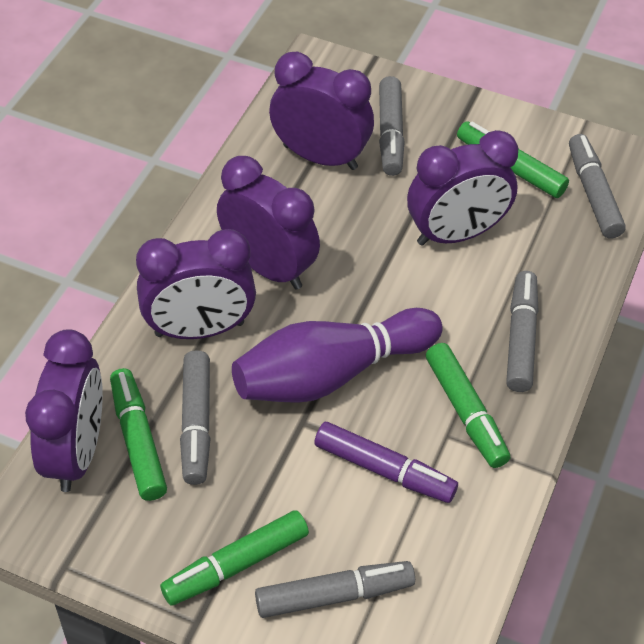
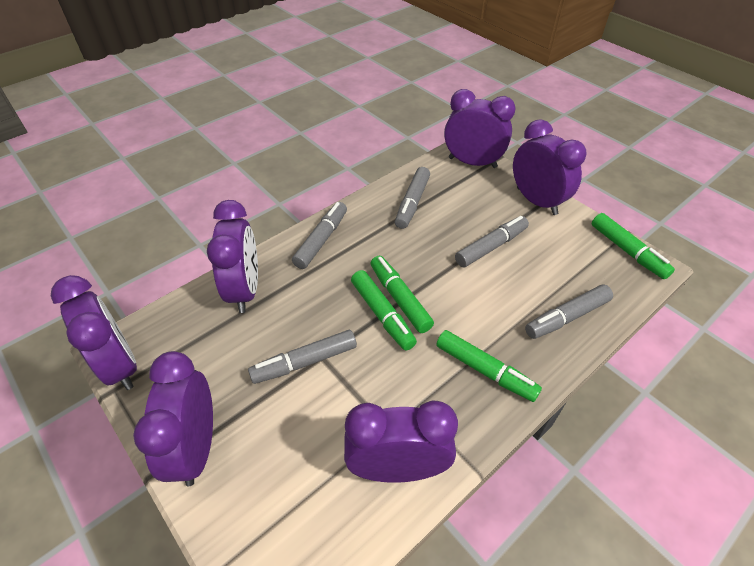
purple bowling pin: 1 -> 0
purple clock: 5 -> 6
purple marker: 1 -> 0

